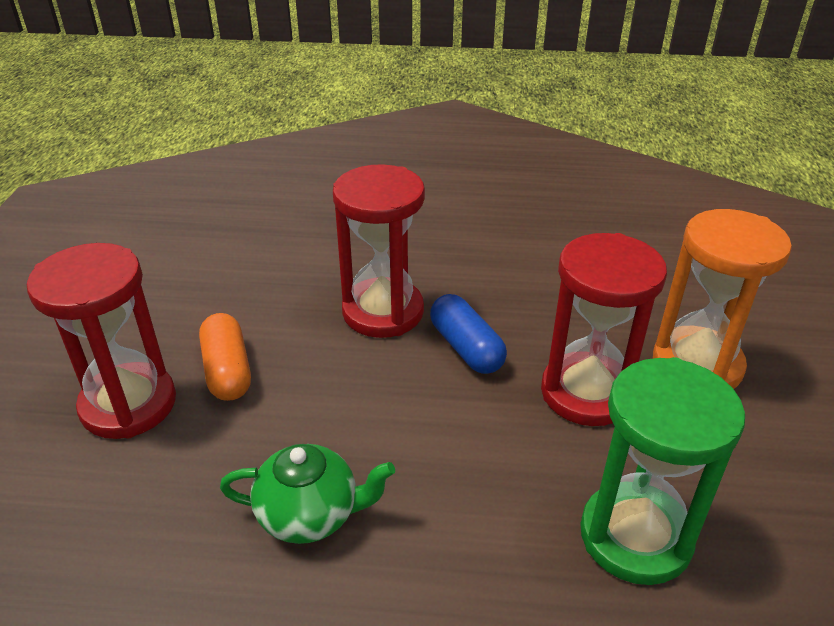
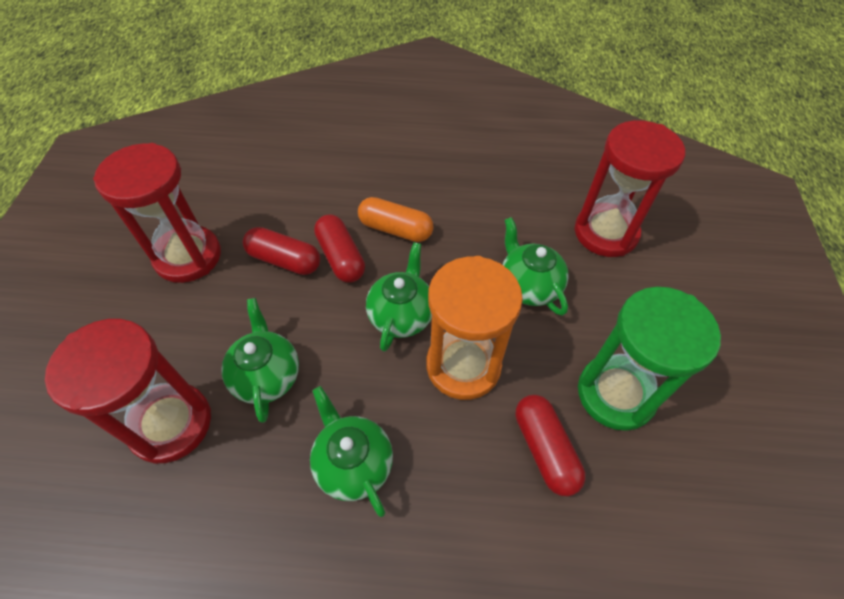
blue capsule: 1 -> 0
green teapot: 1 -> 4
red capsule: 0 -> 3

